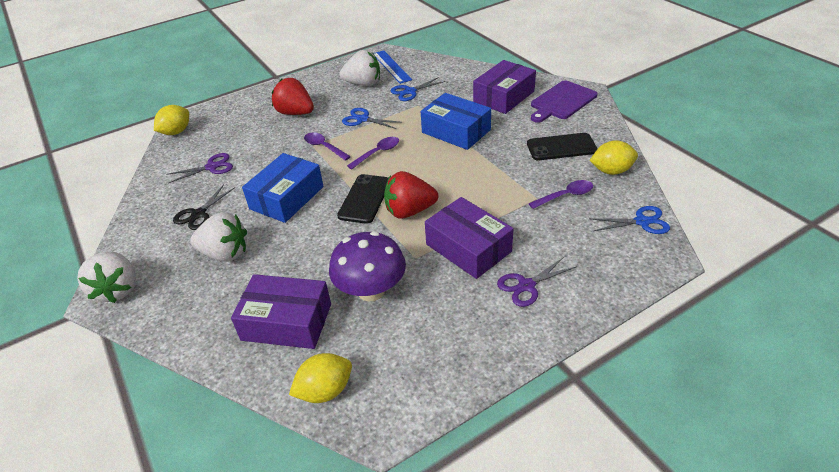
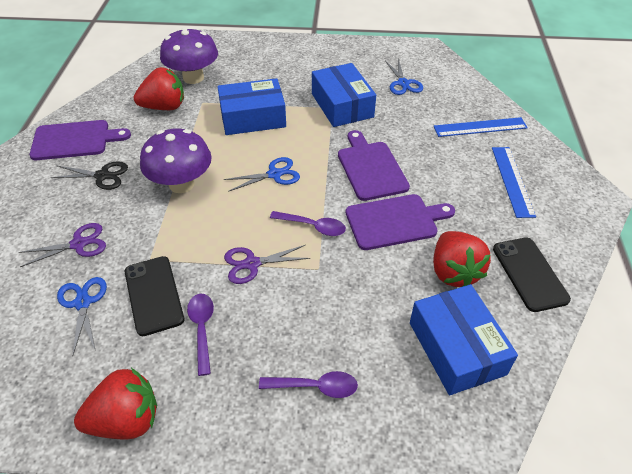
blue box: 2 -> 3
blue ruler: 1 -> 2
purple box: 3 -> 0
purple cutting board: 1 -> 3
purple mushroom: 1 -> 2
red strawberry: 2 -> 3
white strawberry: 3 -> 0
yellow lemon: 3 -> 0

